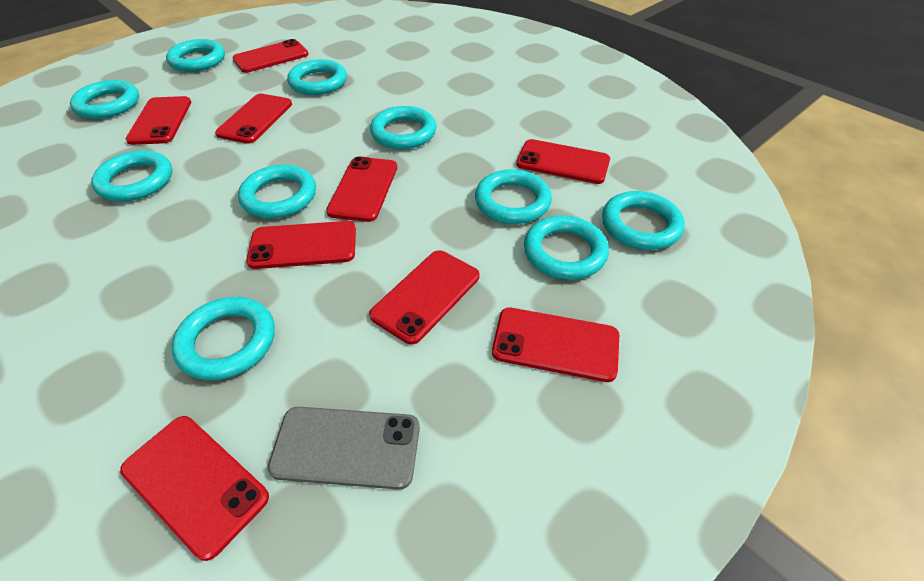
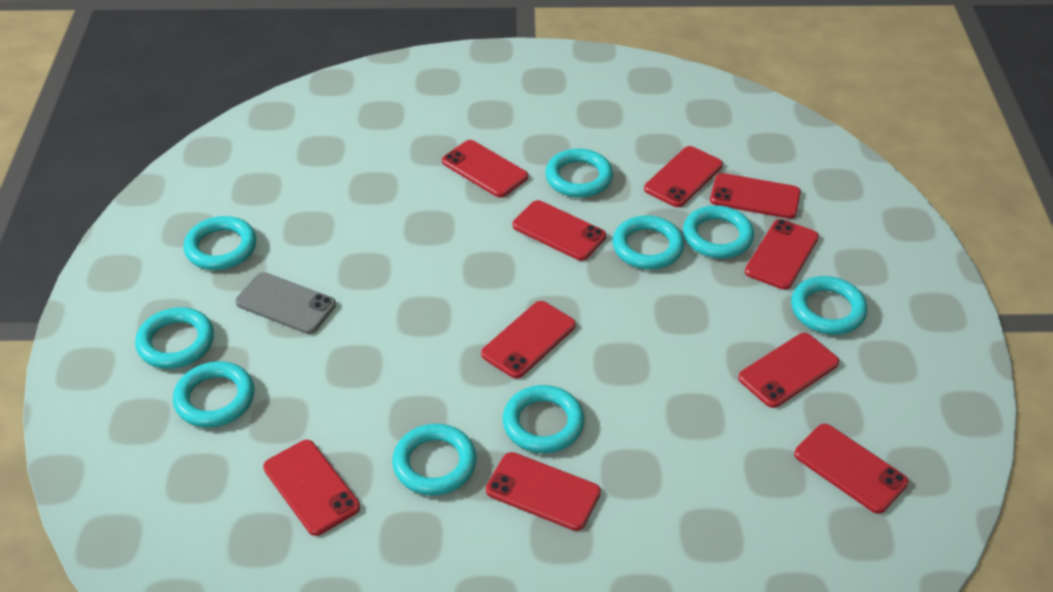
red phone: 9 -> 10
turquoise ring: 10 -> 9

